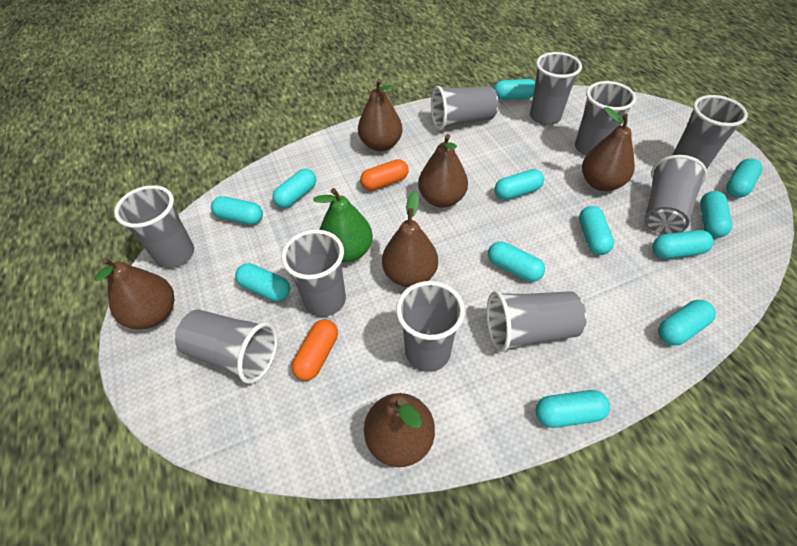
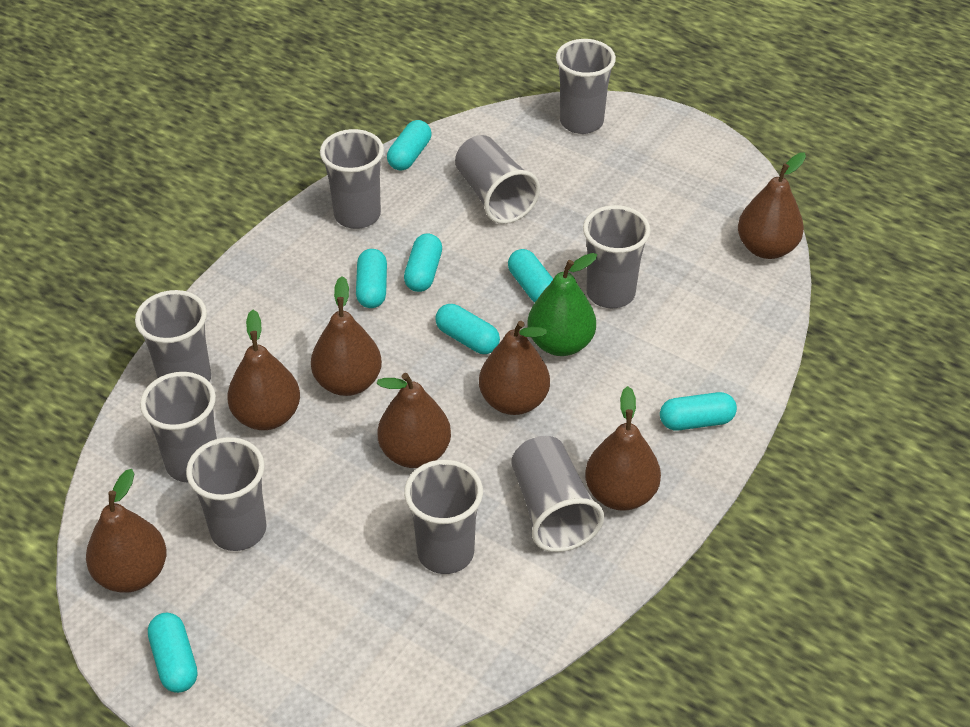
brown pear: 6 -> 7
grey cup: 10 -> 9
orange capsule: 2 -> 0
turquoise capsule: 12 -> 7

